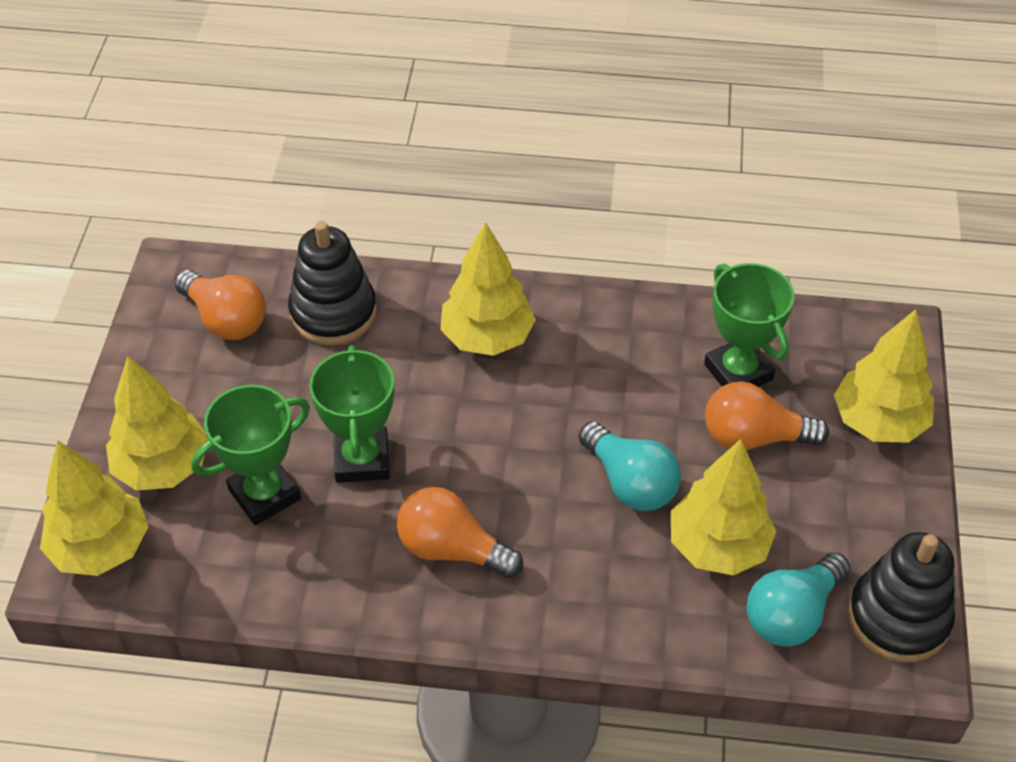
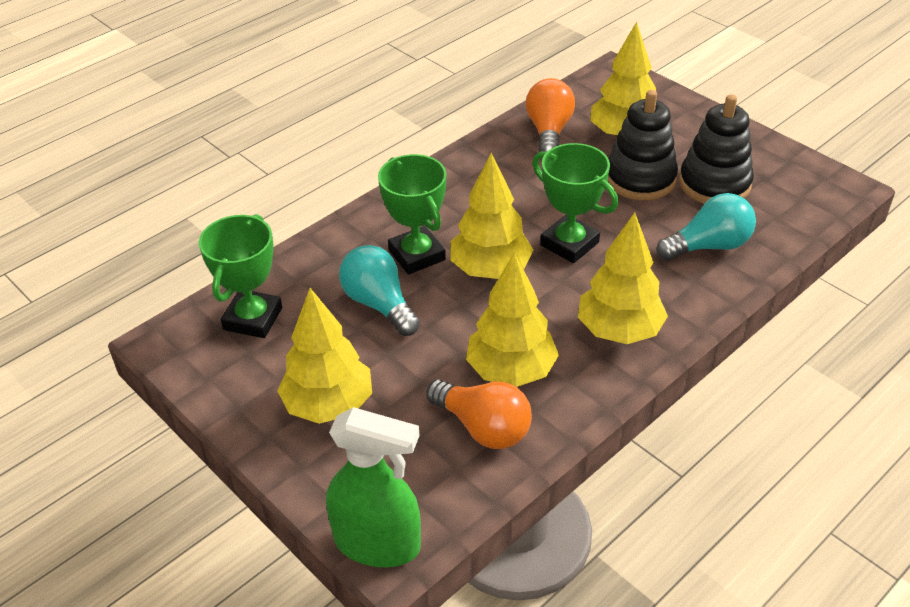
green spray bottle: 0 -> 1
orange light bulb: 3 -> 2

